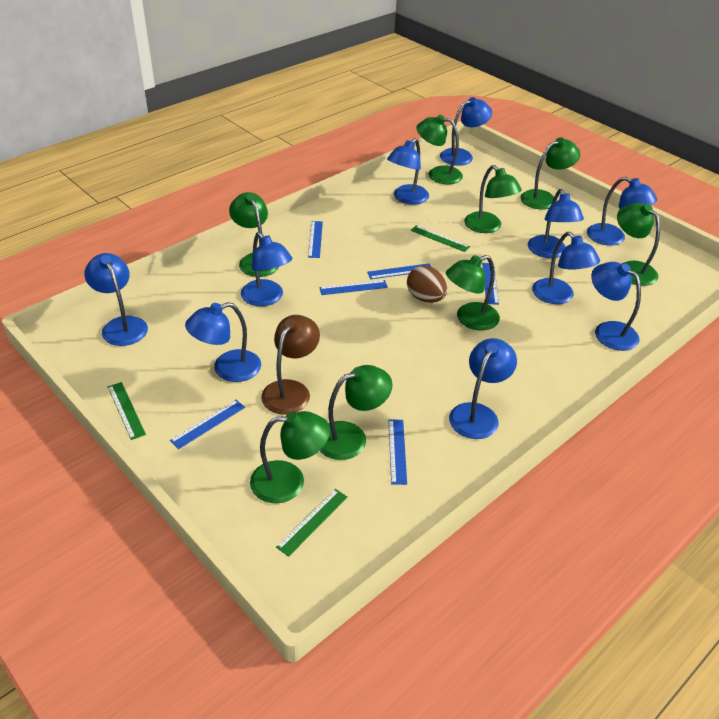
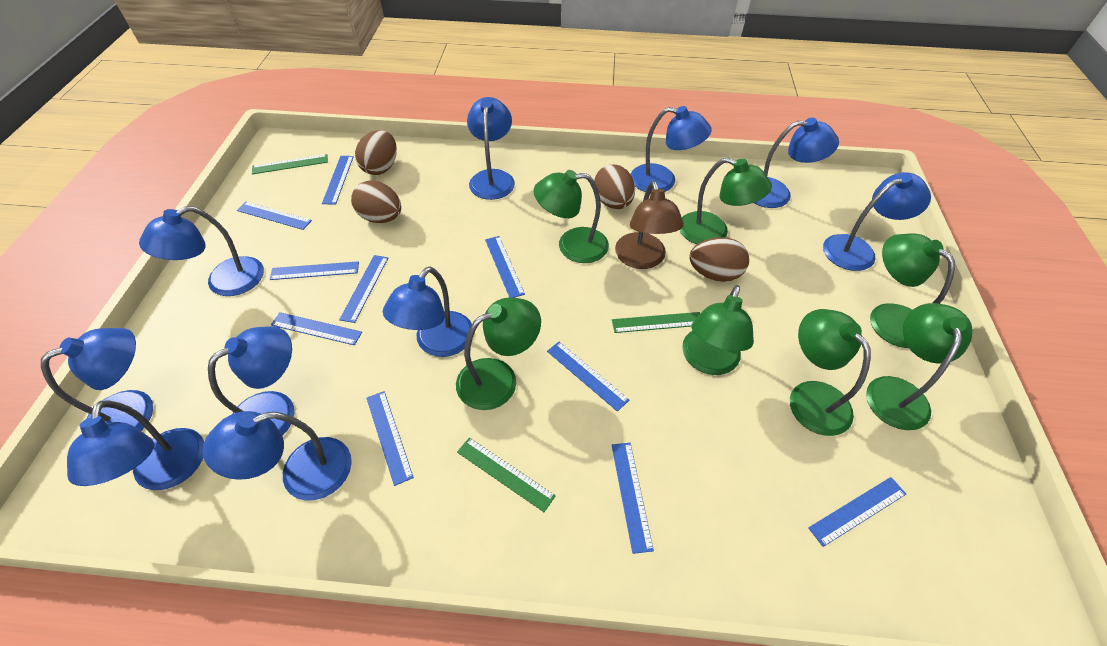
blue ruler: 6 -> 10
brown egg: 1 -> 4
green lamp: 8 -> 7

